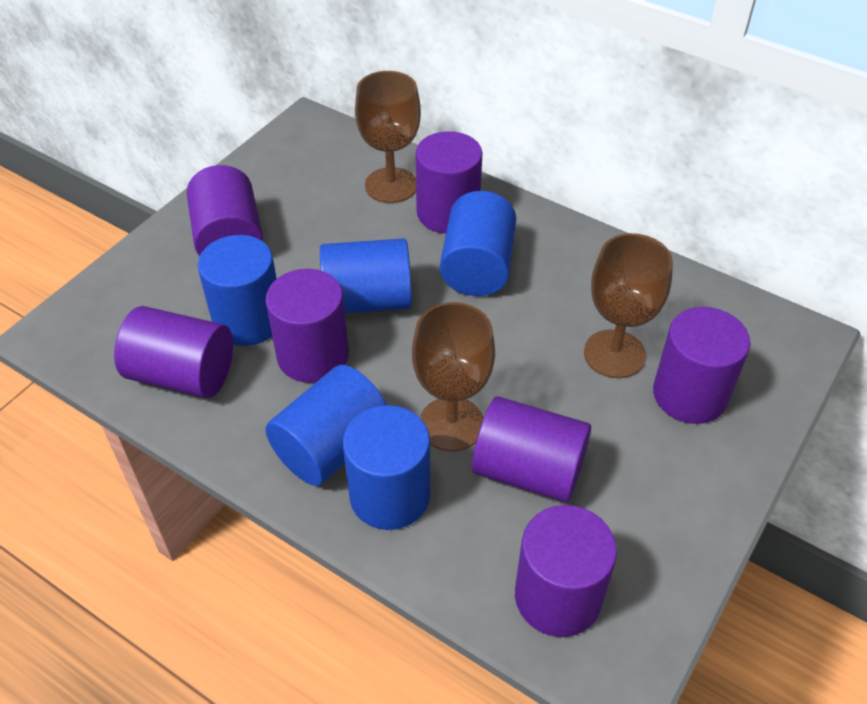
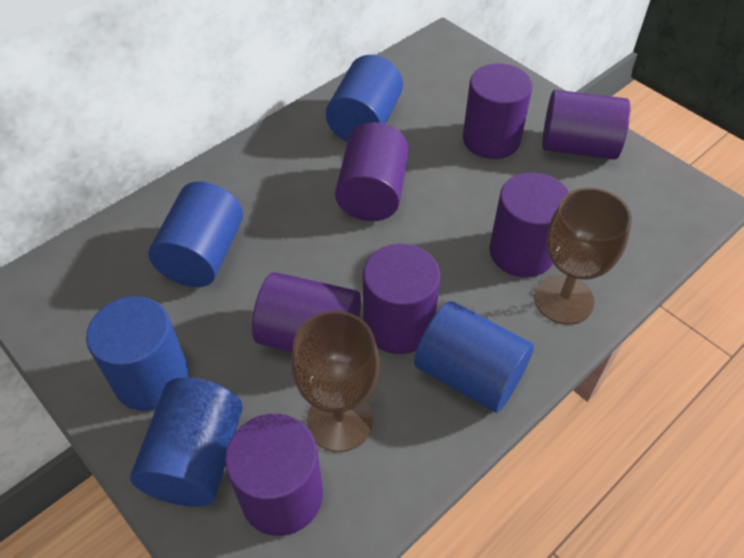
brown goblet: 3 -> 2

